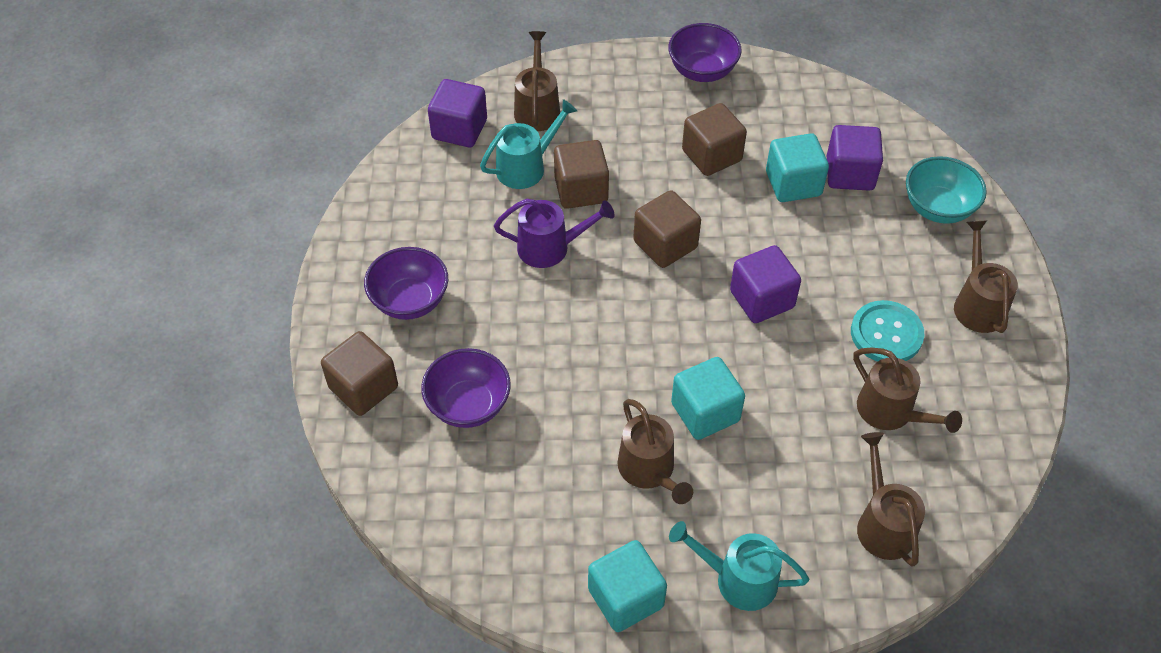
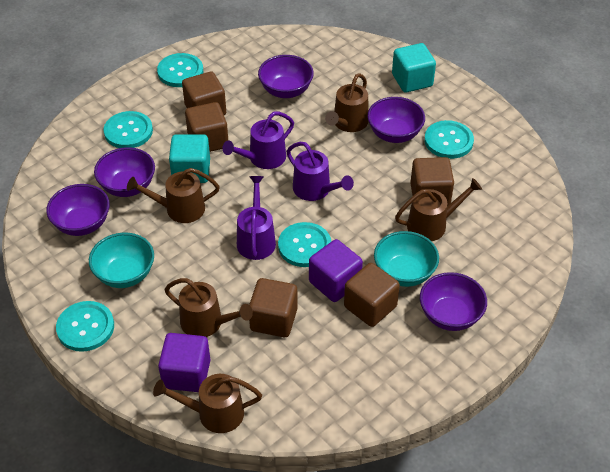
brown cube: 4 -> 5
purple bowl: 3 -> 5
purple cube: 3 -> 2
purple watering can: 1 -> 3
turquoise bowl: 1 -> 2
turquoise button: 1 -> 5
turquoise cube: 3 -> 2
turquoise watering can: 2 -> 0

